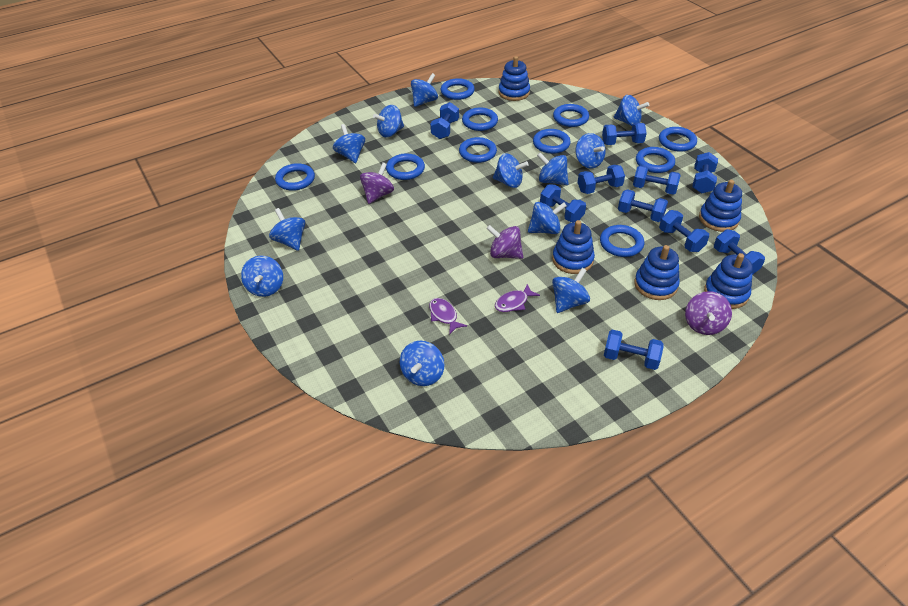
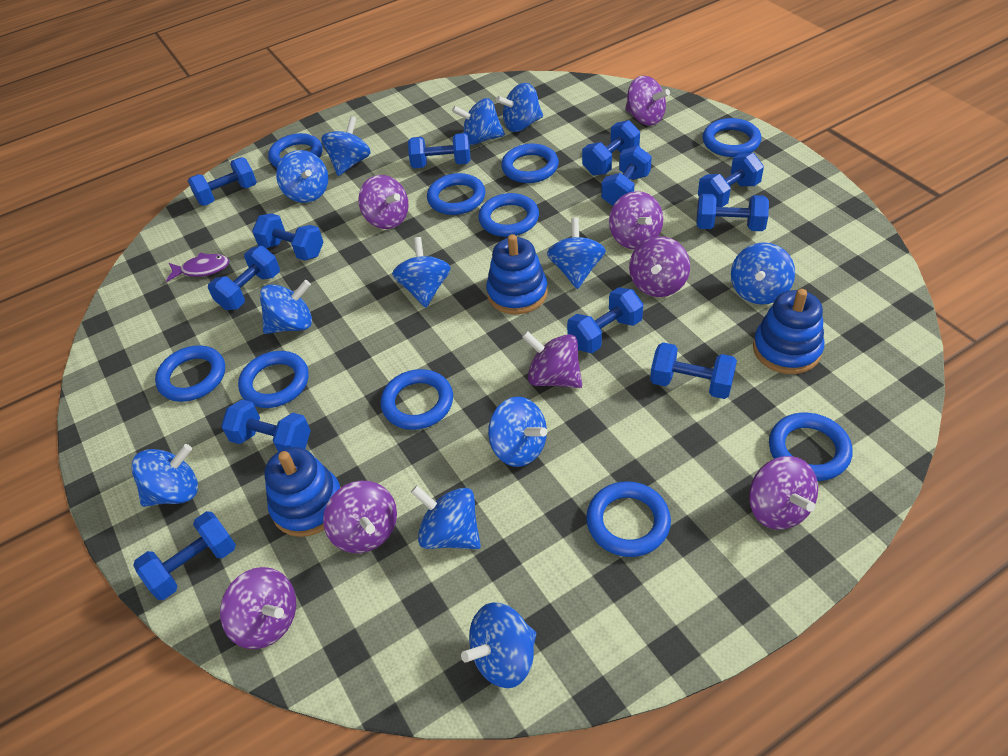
blue dumbbell: 10 -> 12
blue stacking toy: 5 -> 3
purple fish: 2 -> 1
purple spinning top: 3 -> 8

